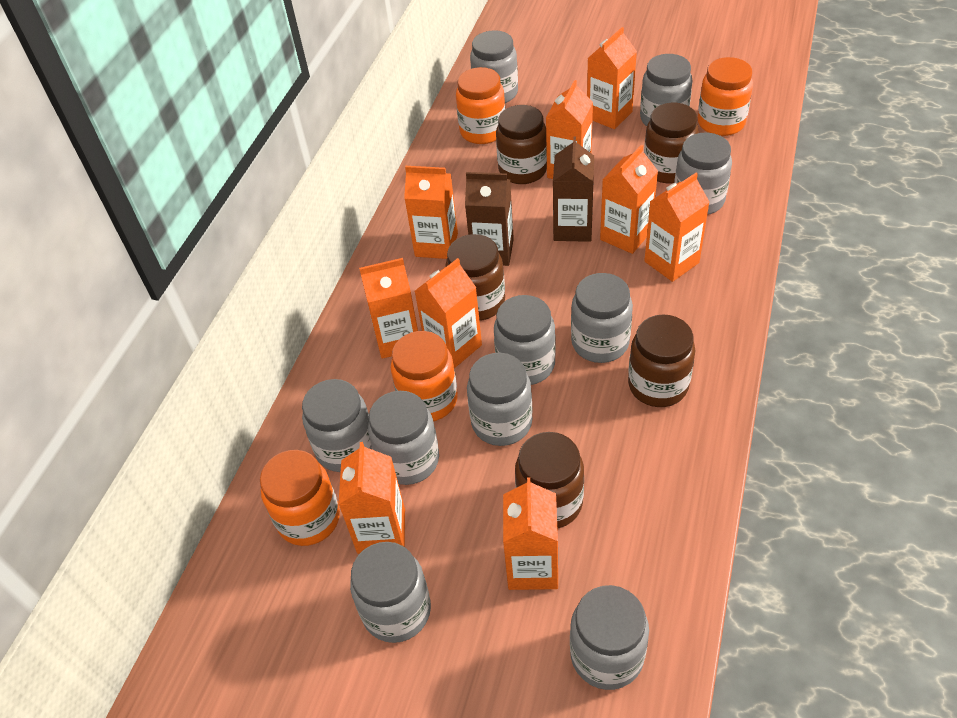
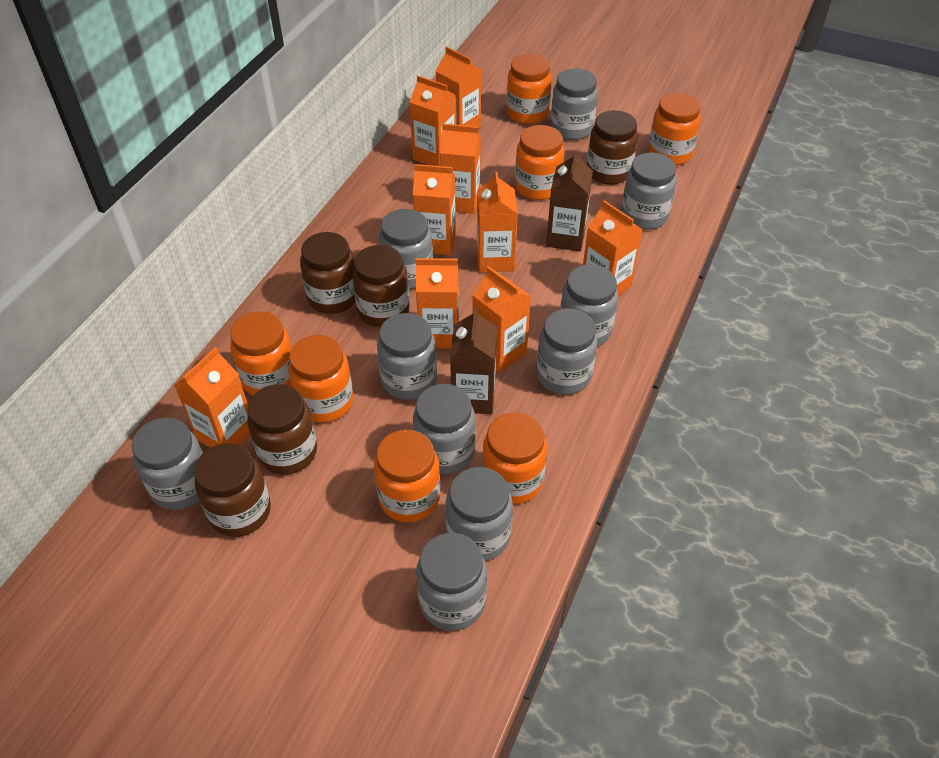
orange jar: 4 -> 7

